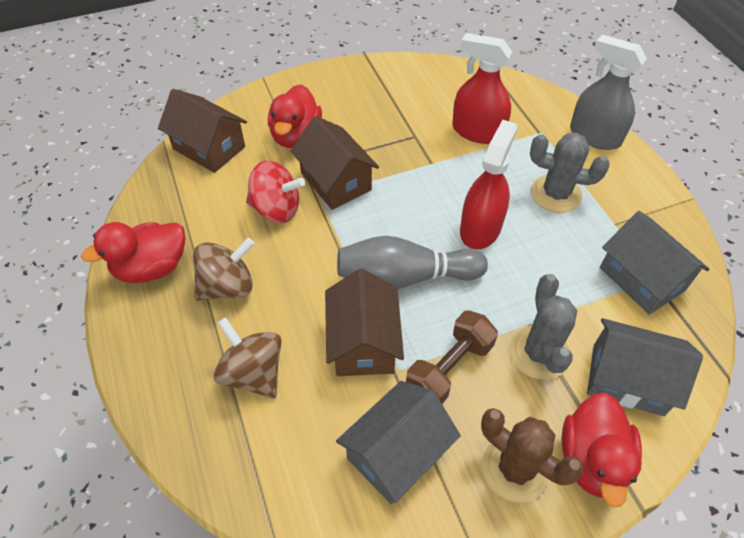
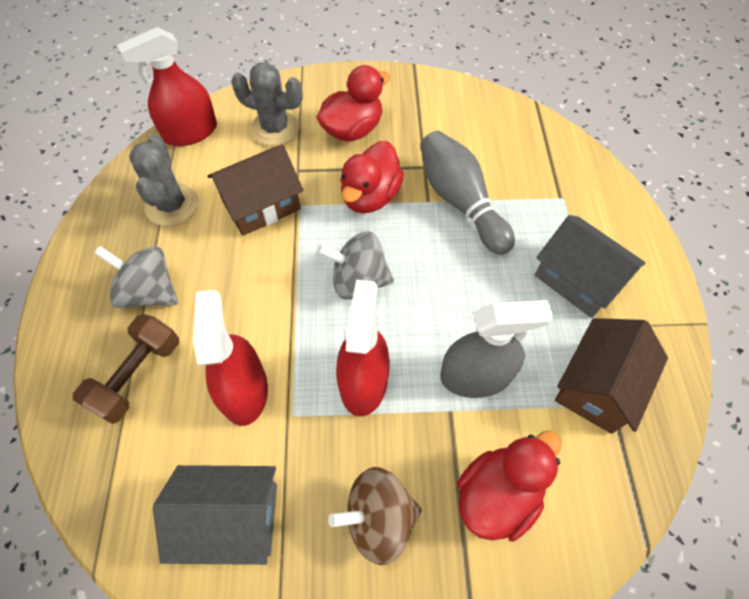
brown cactus: 1 -> 0
brown house: 3 -> 2
brown spinning top: 2 -> 1
grey house: 3 -> 2
grey spinning top: 0 -> 2
red spinning top: 1 -> 0
red spray bottle: 2 -> 3

